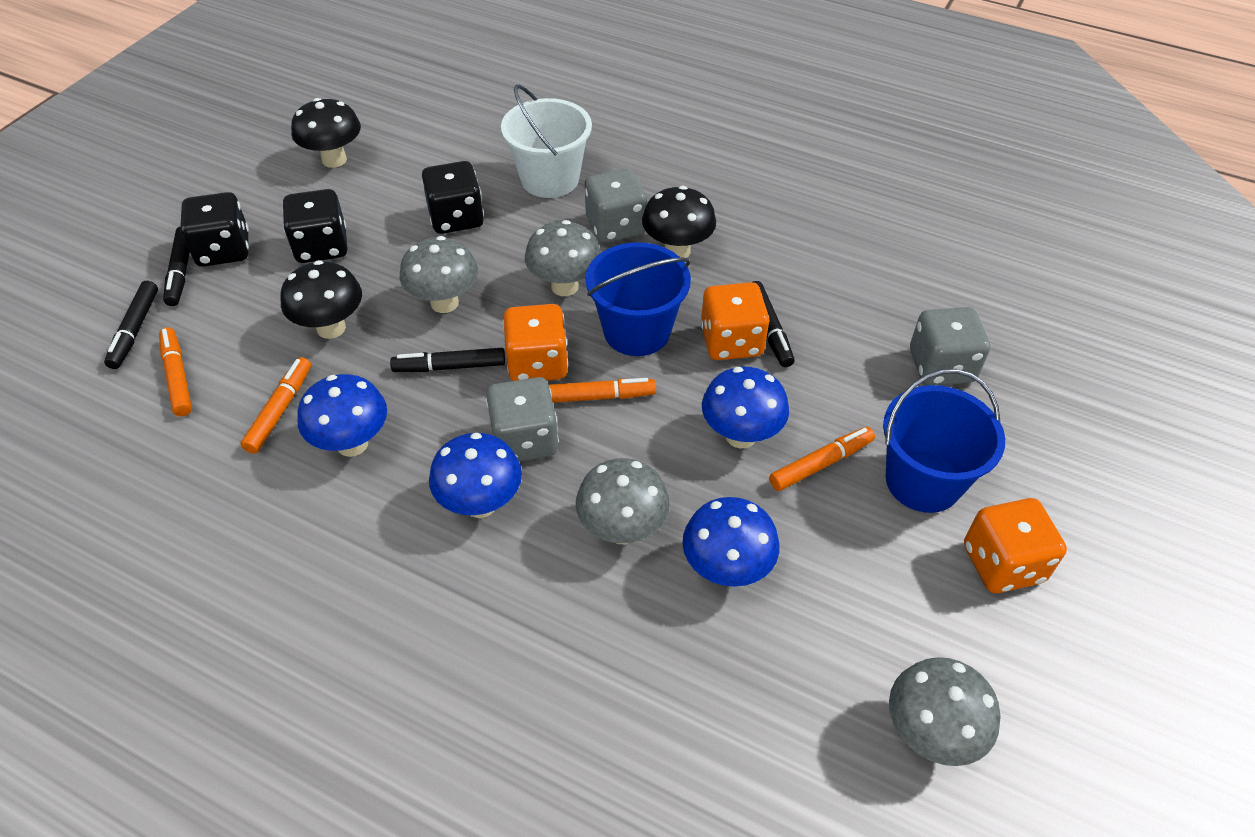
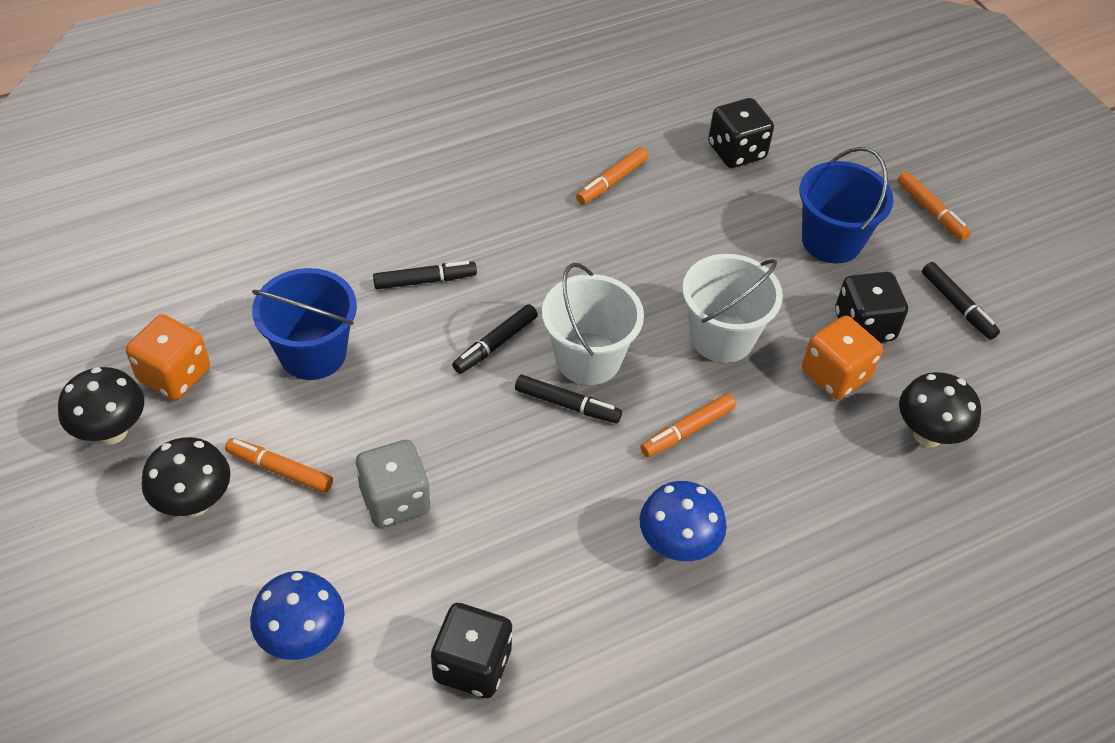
blue mushroom: 4 -> 2
grey dice: 3 -> 1
grey mushroom: 4 -> 0
orange dice: 3 -> 2
white bucket: 1 -> 2

